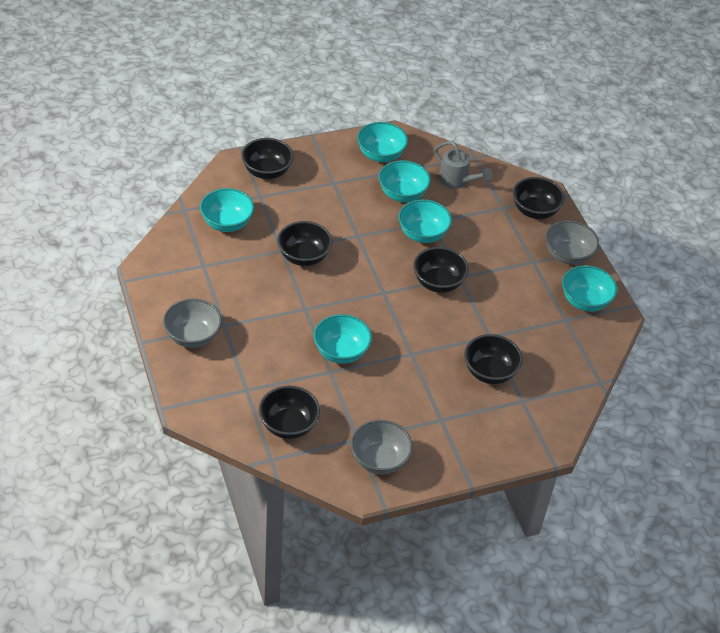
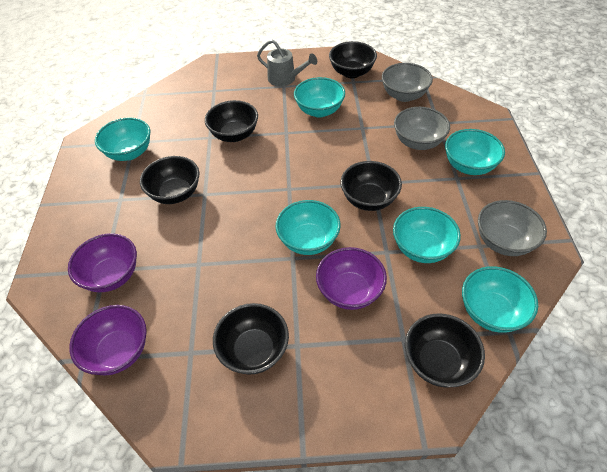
purple bowl: 0 -> 3

